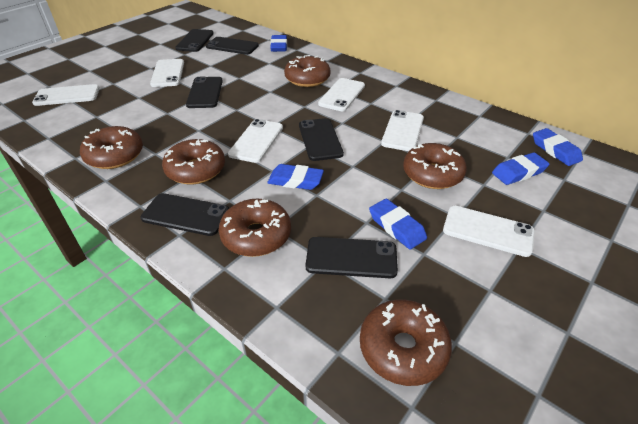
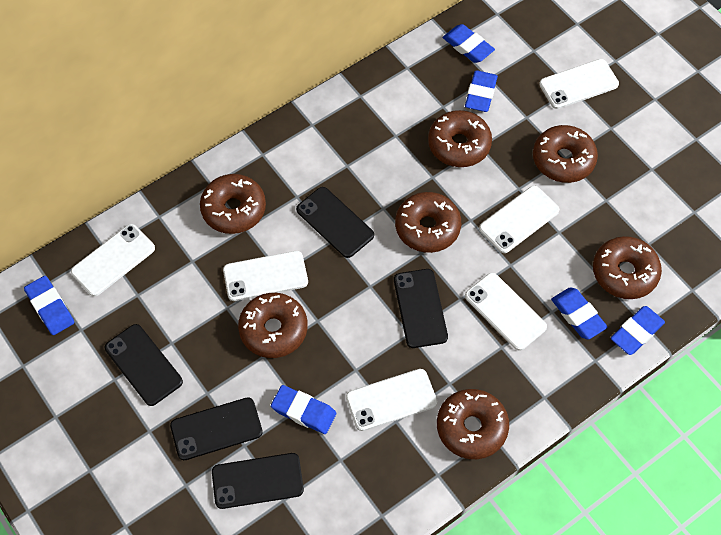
black phone: 6 -> 5
blue eraser: 5 -> 6
brown donut: 6 -> 7

